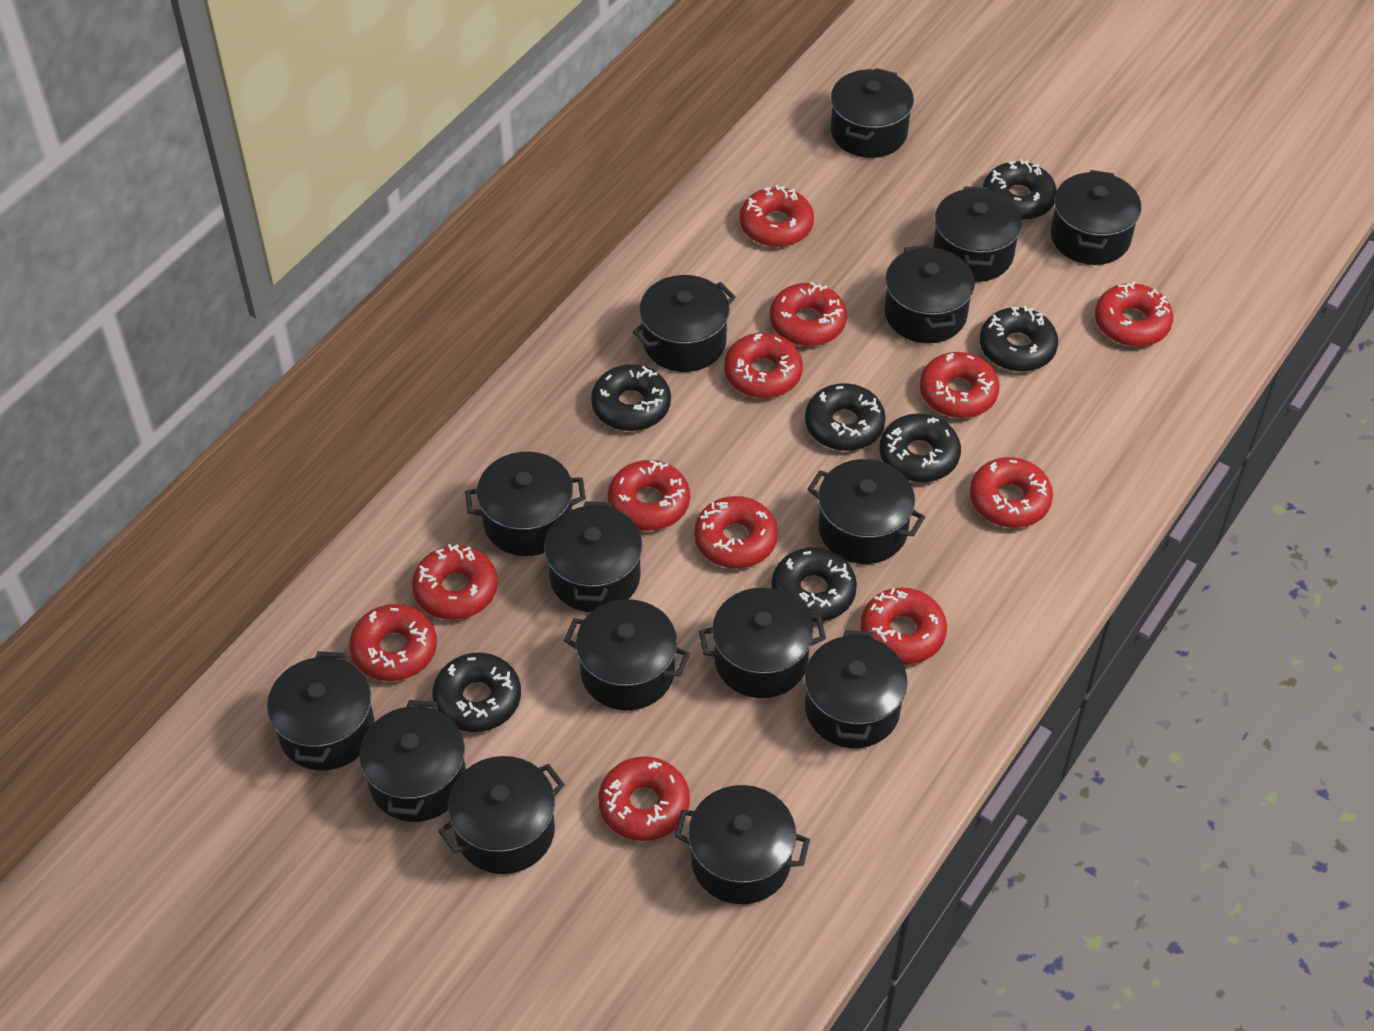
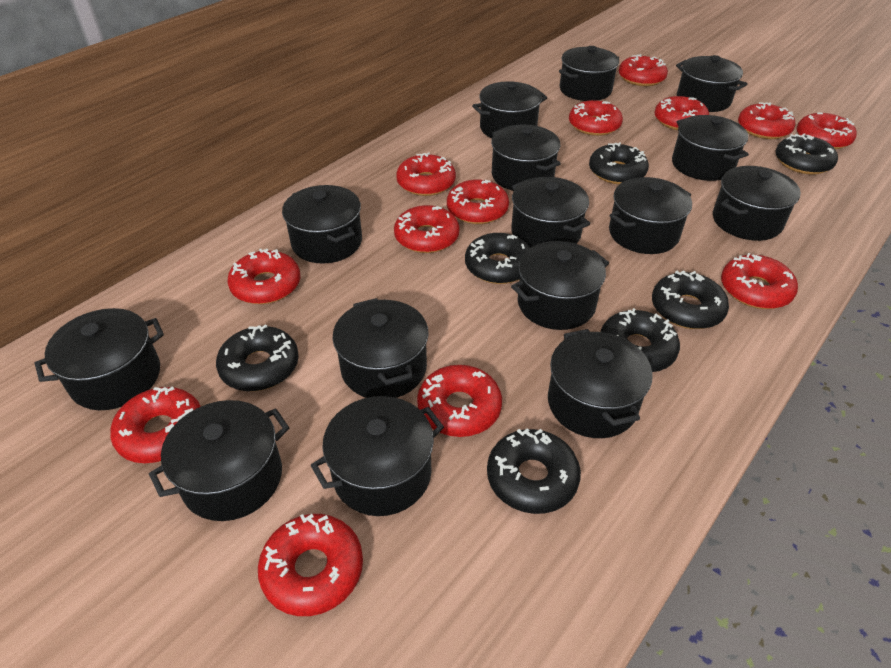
red donut: 12 -> 13

